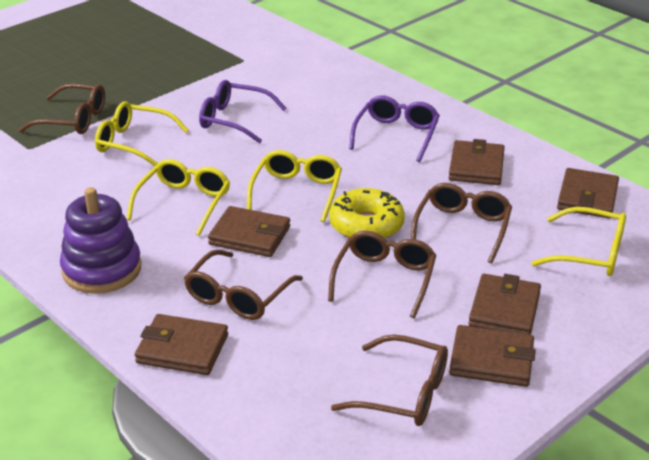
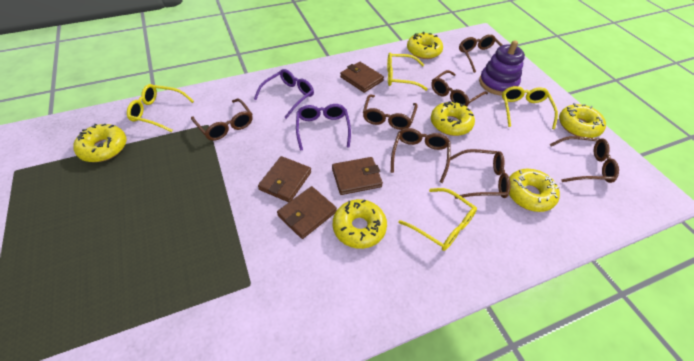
brown glasses: 5 -> 7
brown wallet: 6 -> 4
yellow donut: 1 -> 6

